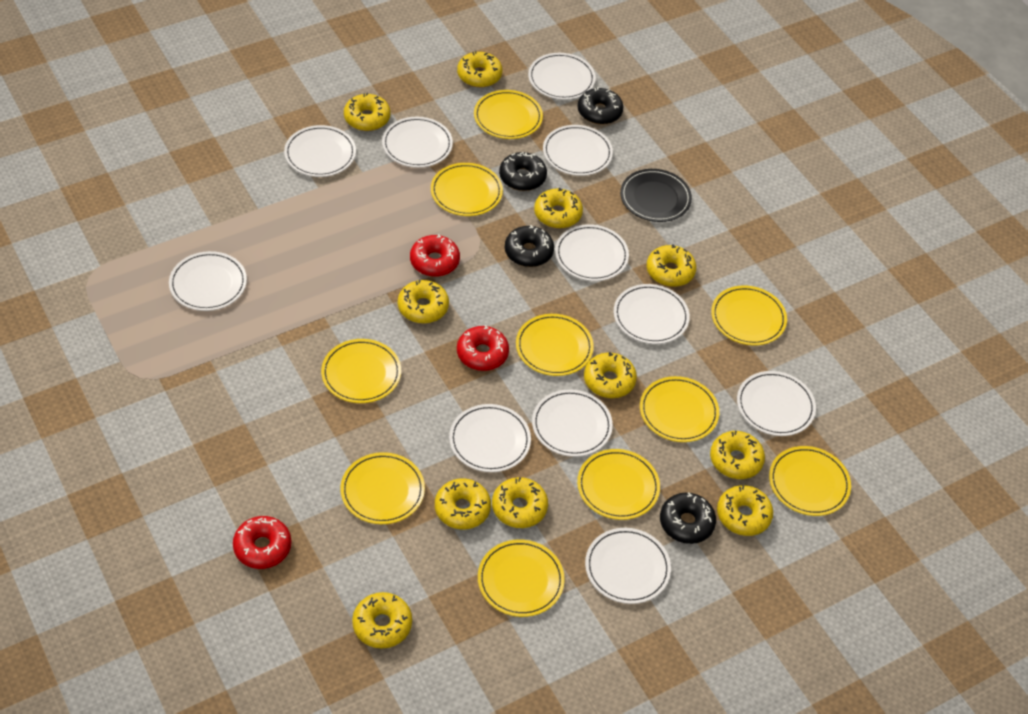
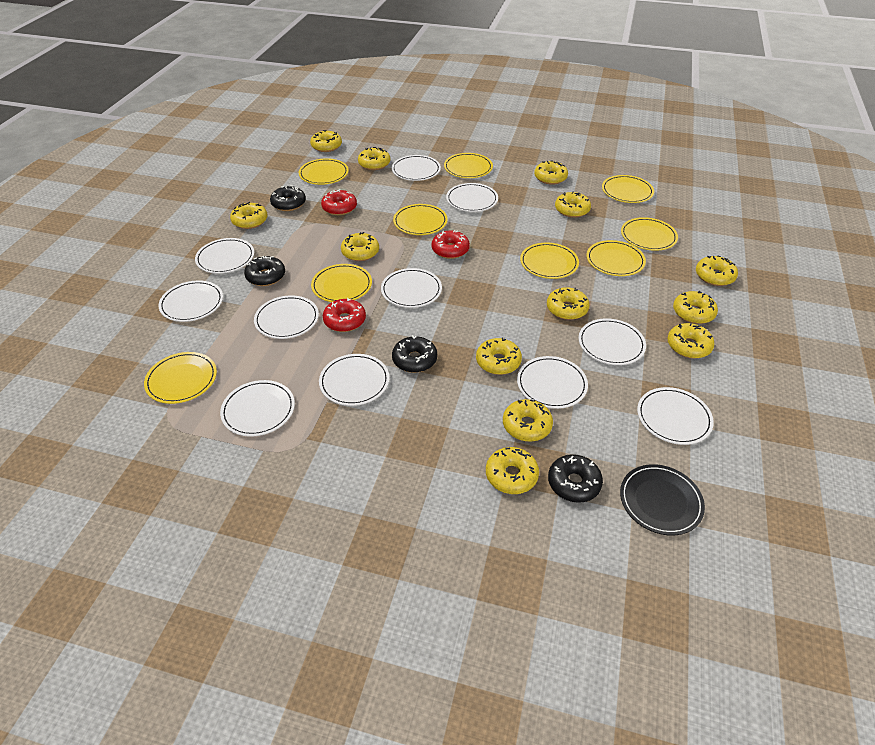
yellow donut: 11 -> 13
yellow plate: 10 -> 9

